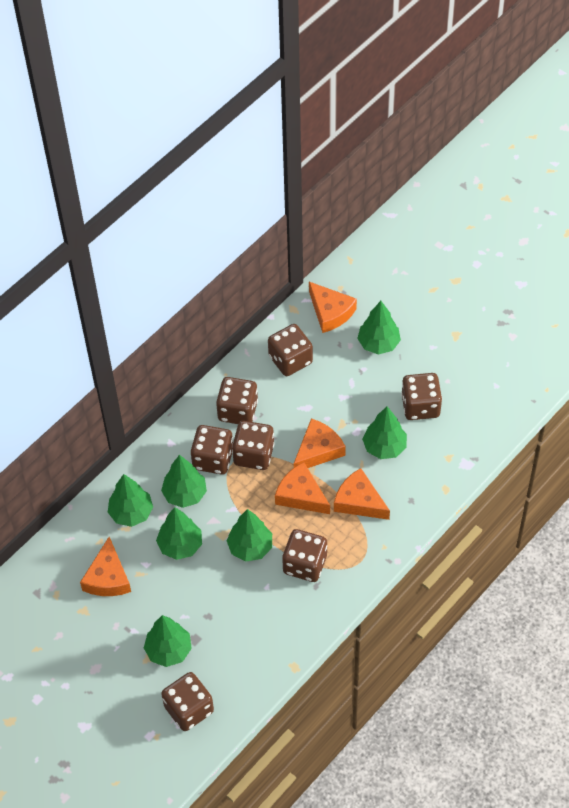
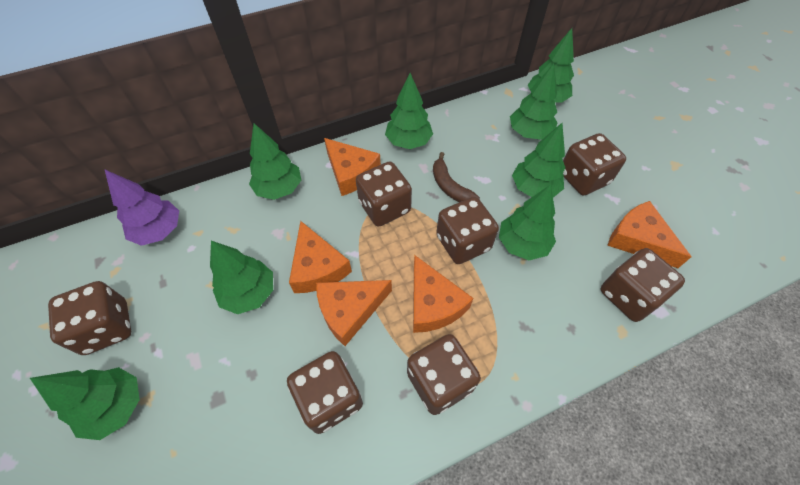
brown banana: 0 -> 1
green tree: 7 -> 8
purple tree: 0 -> 1

